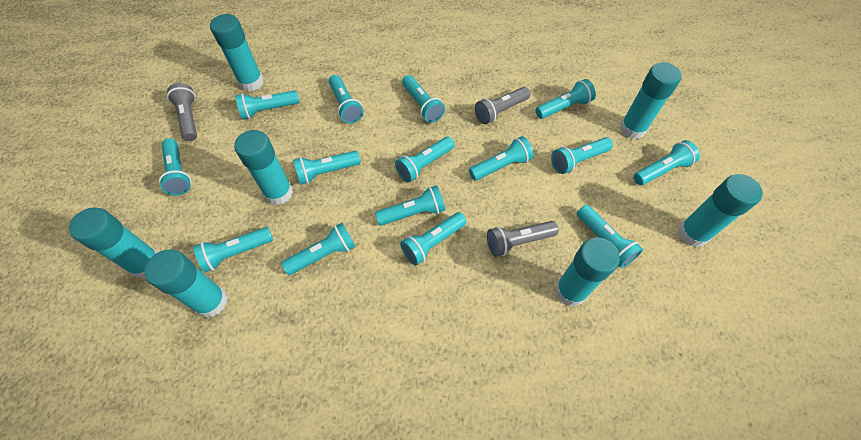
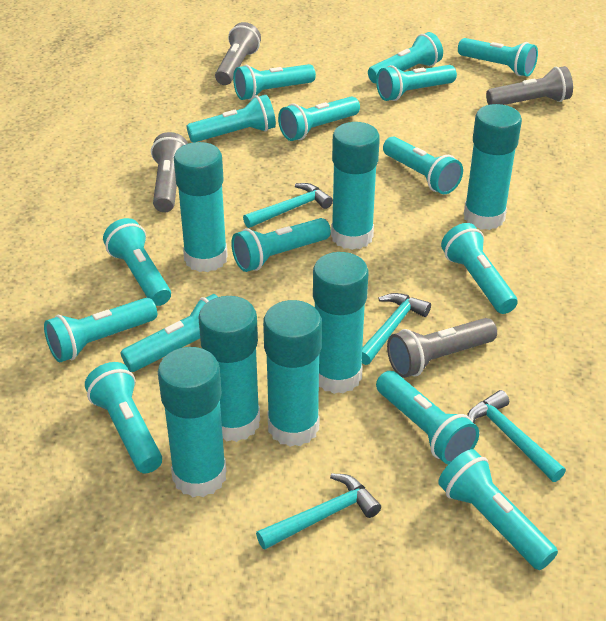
grey flashlight: 3 -> 4
turquoise hammer: 0 -> 4

